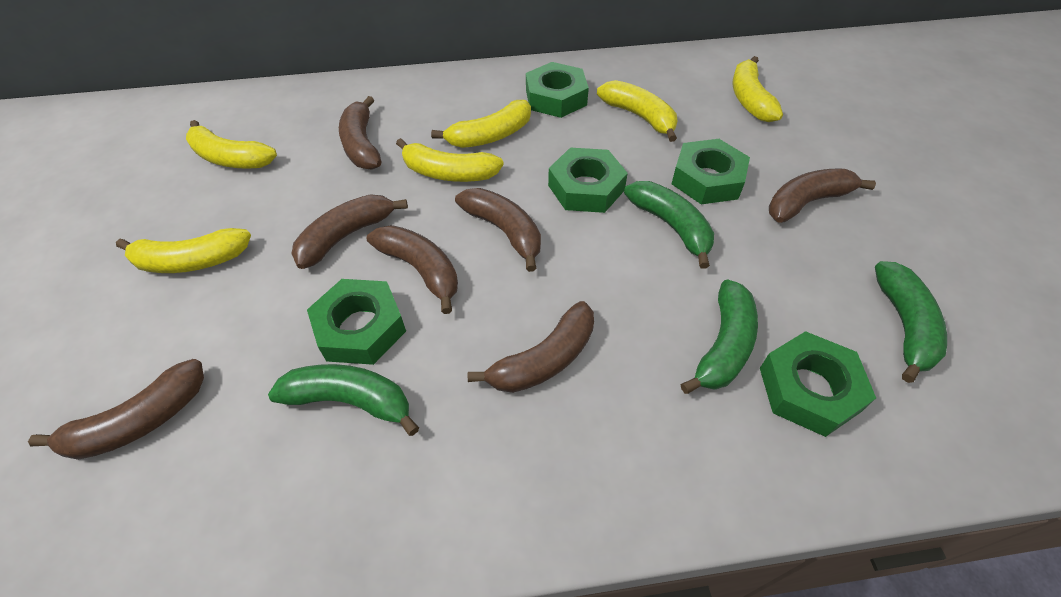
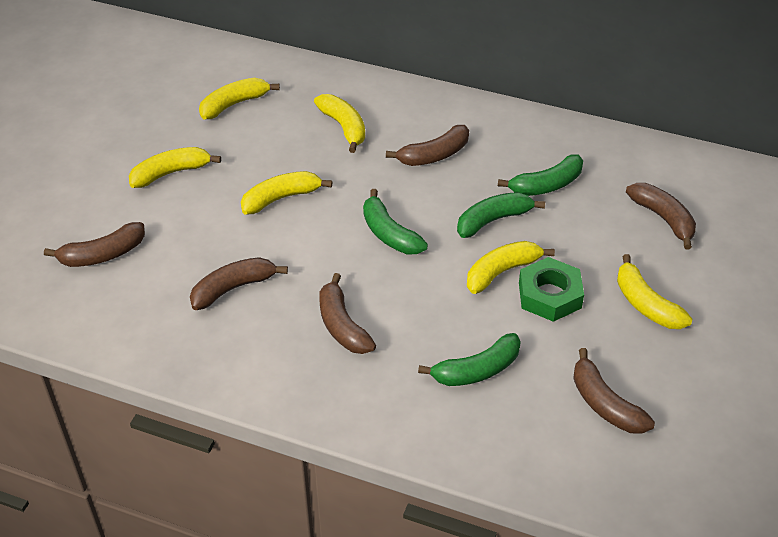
brown banana: 7 -> 6
green nut: 5 -> 1

